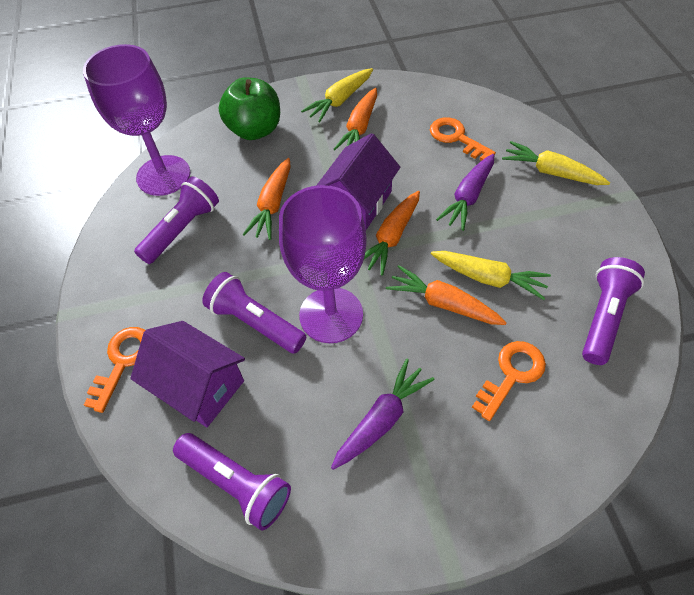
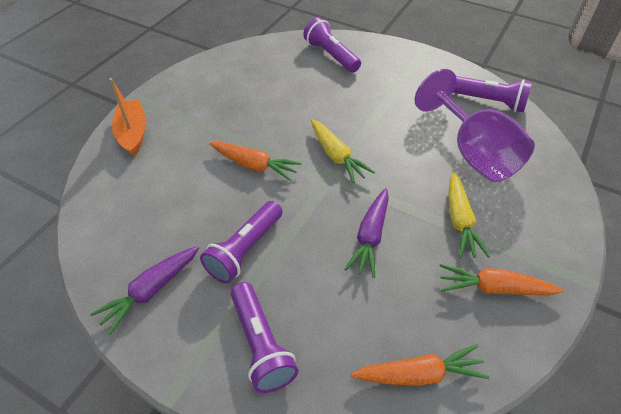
green apple: 1 -> 0
orange boat: 0 -> 1
orange carrot: 4 -> 3
orange key: 3 -> 0
purple goblet: 2 -> 1
purple house: 2 -> 0
yellow carrot: 3 -> 2

